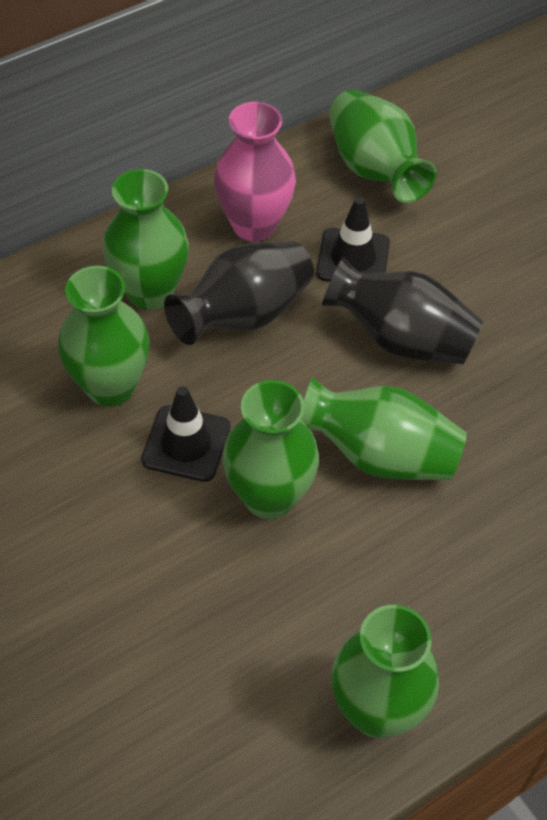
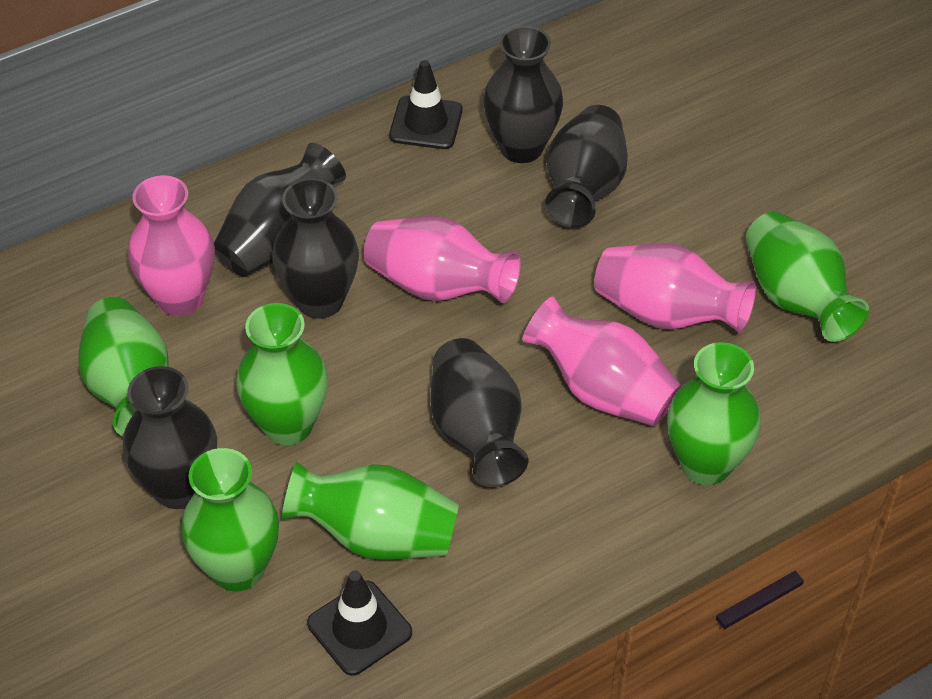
black vase: 2 -> 6
pink vase: 1 -> 4

